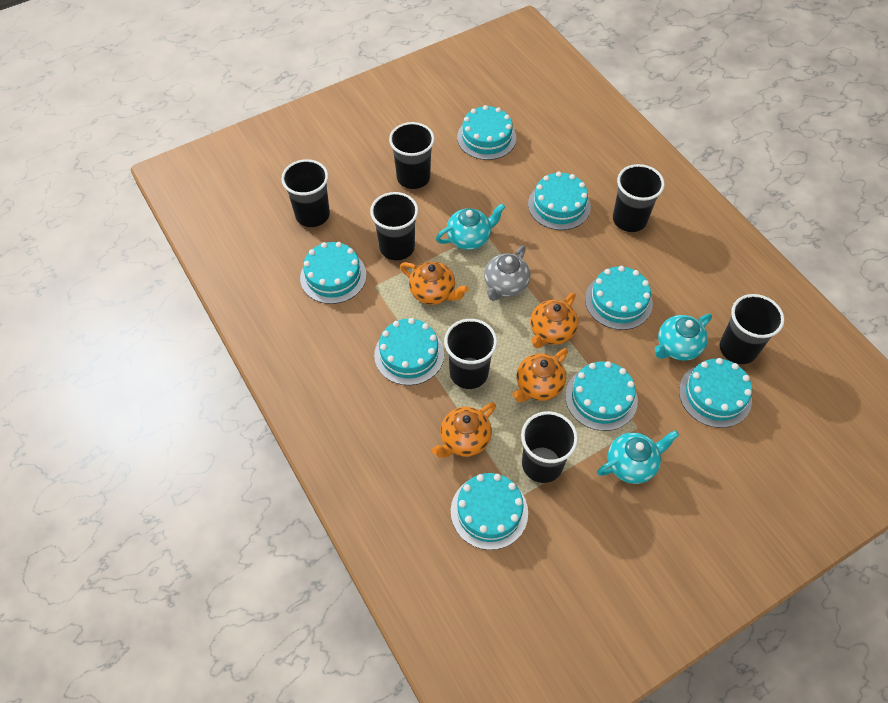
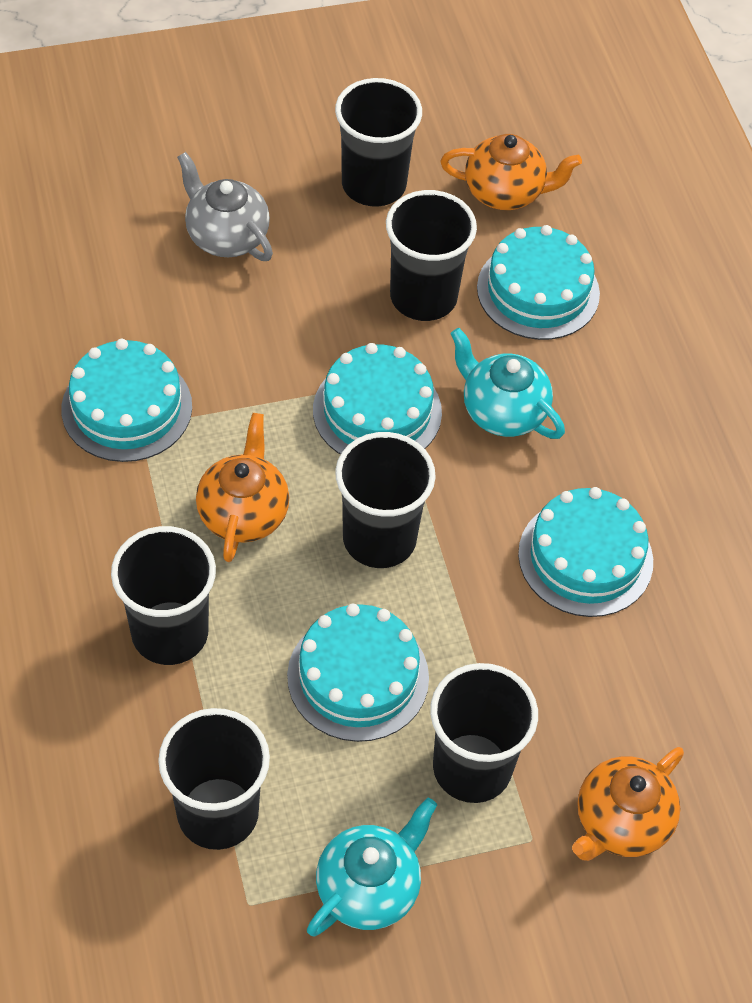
black cup: 7 -> 6
orange teapot: 4 -> 3
turquoise cake: 8 -> 5
turquoise teapot: 3 -> 2

